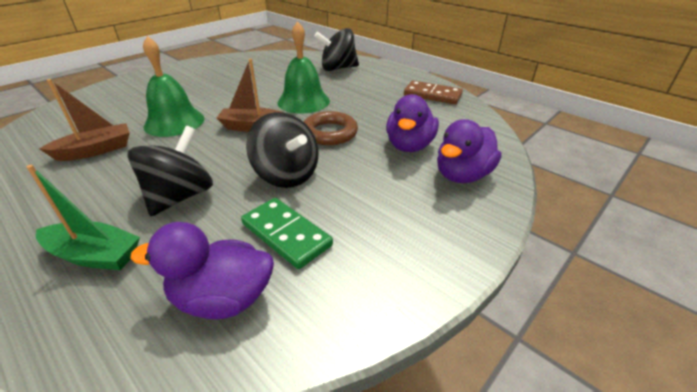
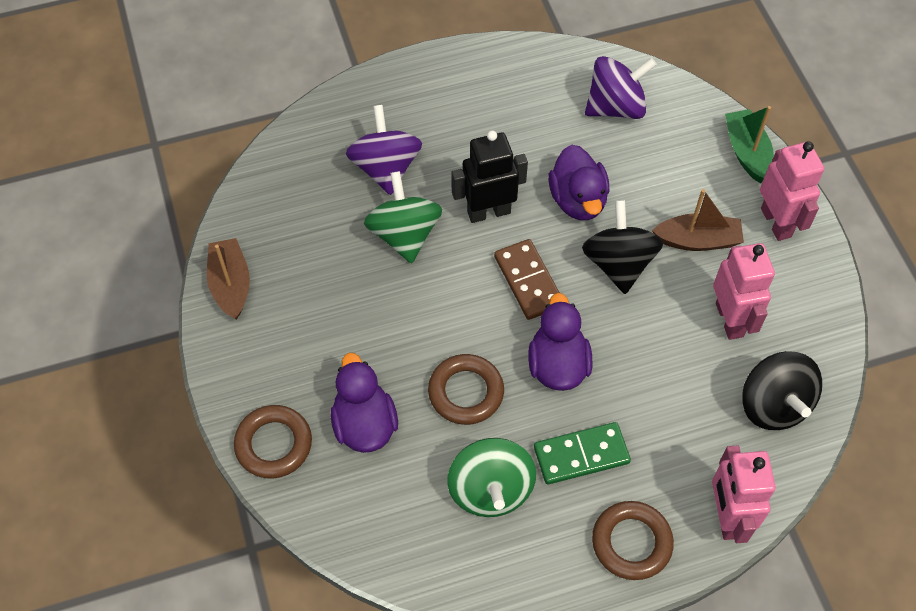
black robot: 0 -> 1
black spinning top: 3 -> 2
brown ring: 1 -> 3
green bell: 2 -> 0
green spinning top: 0 -> 2
pink robot: 0 -> 3
purple spinning top: 0 -> 2

